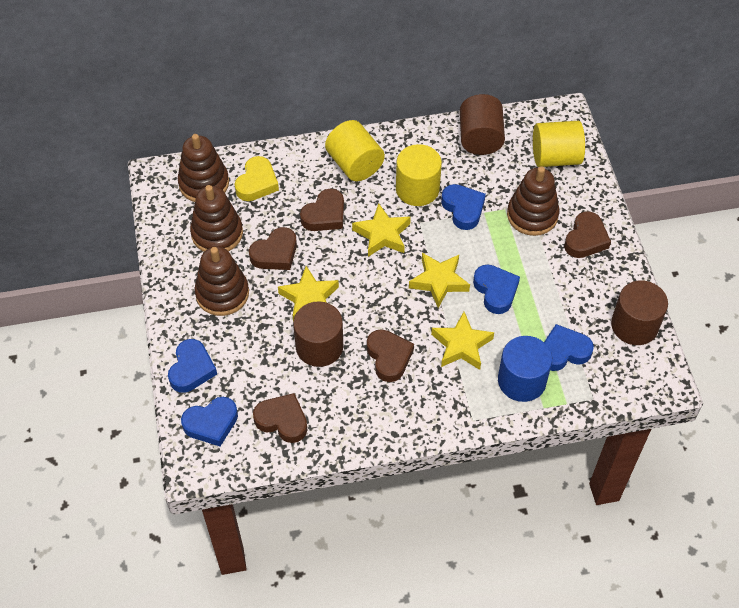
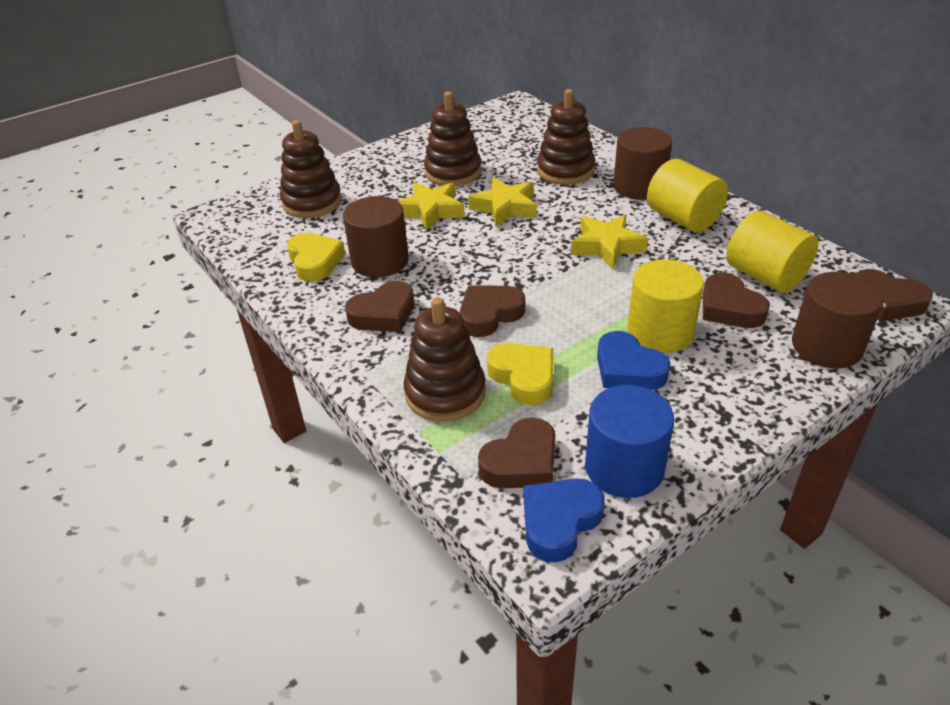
blue heart: 5 -> 2
yellow heart: 1 -> 2
yellow star: 4 -> 3

